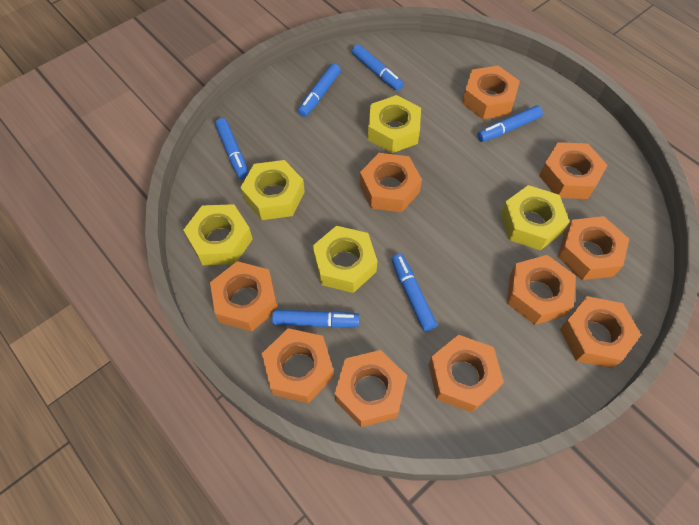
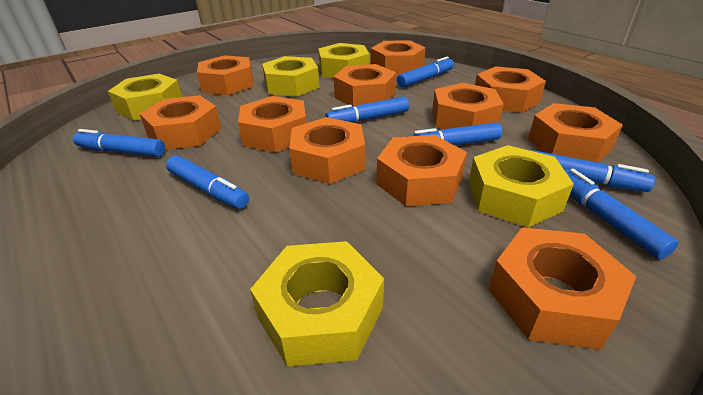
blue marker: 6 -> 7
orange nut: 10 -> 11

